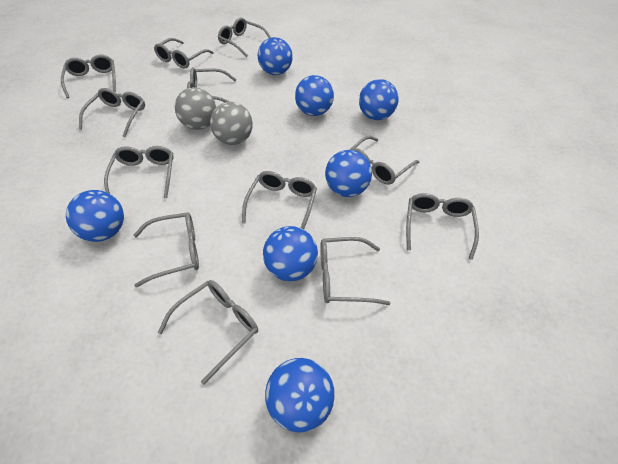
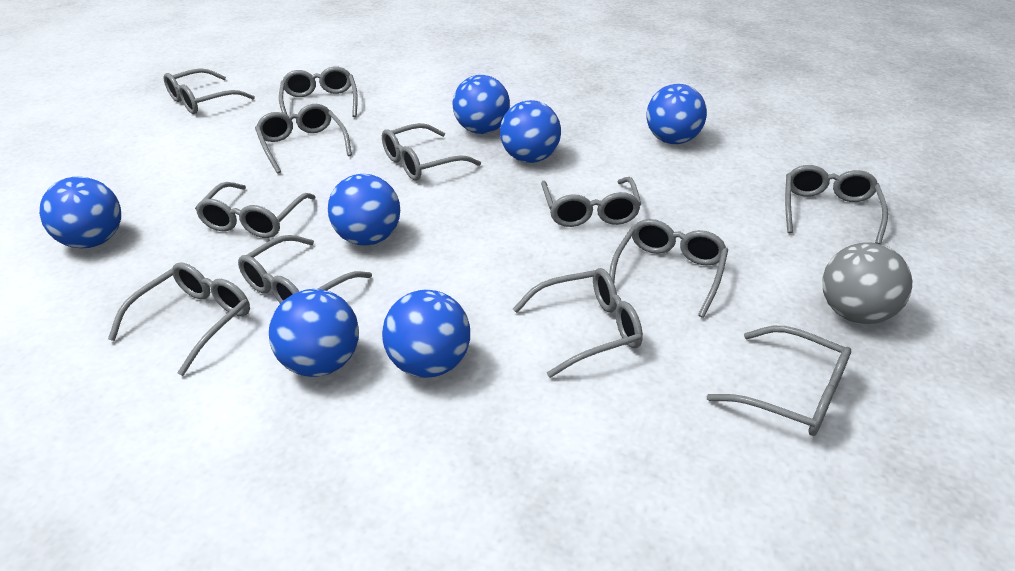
grey ball: 2 -> 1

